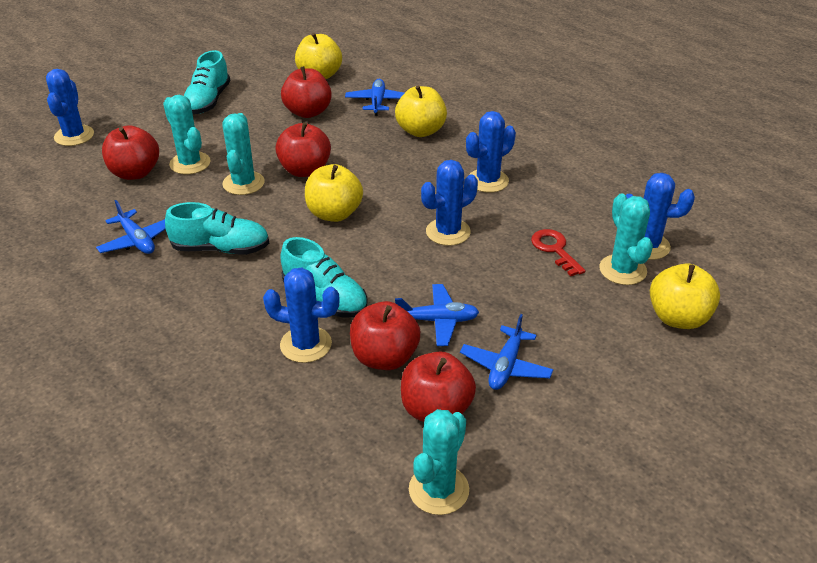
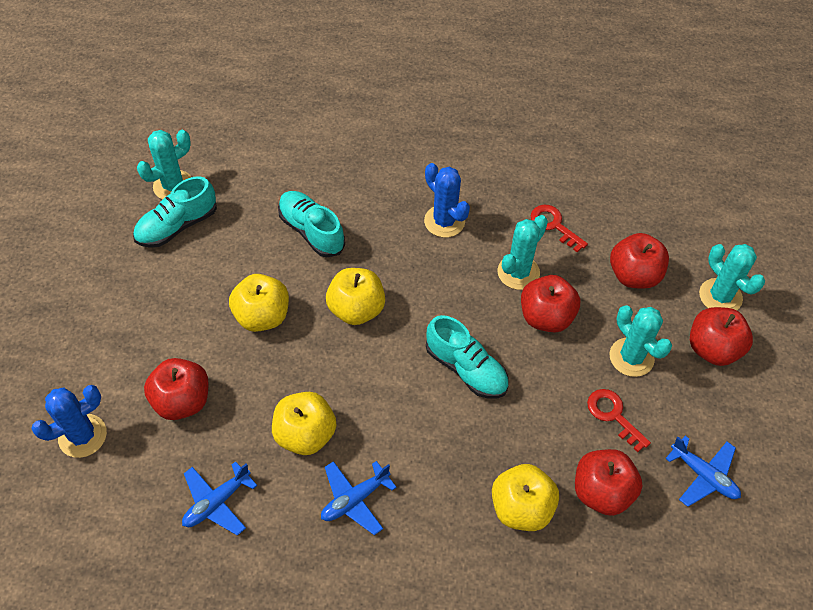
blue cactus: 5 -> 2
blue plane: 4 -> 3
red key: 1 -> 2

